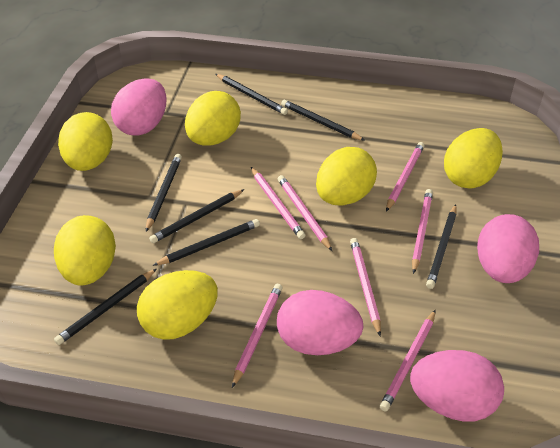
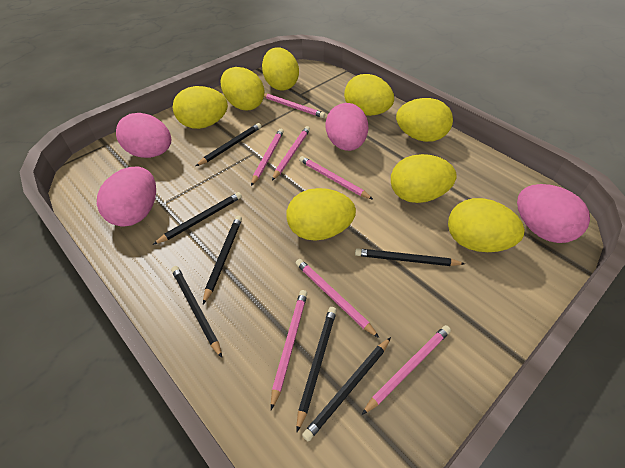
yellow egg: 6 -> 8

